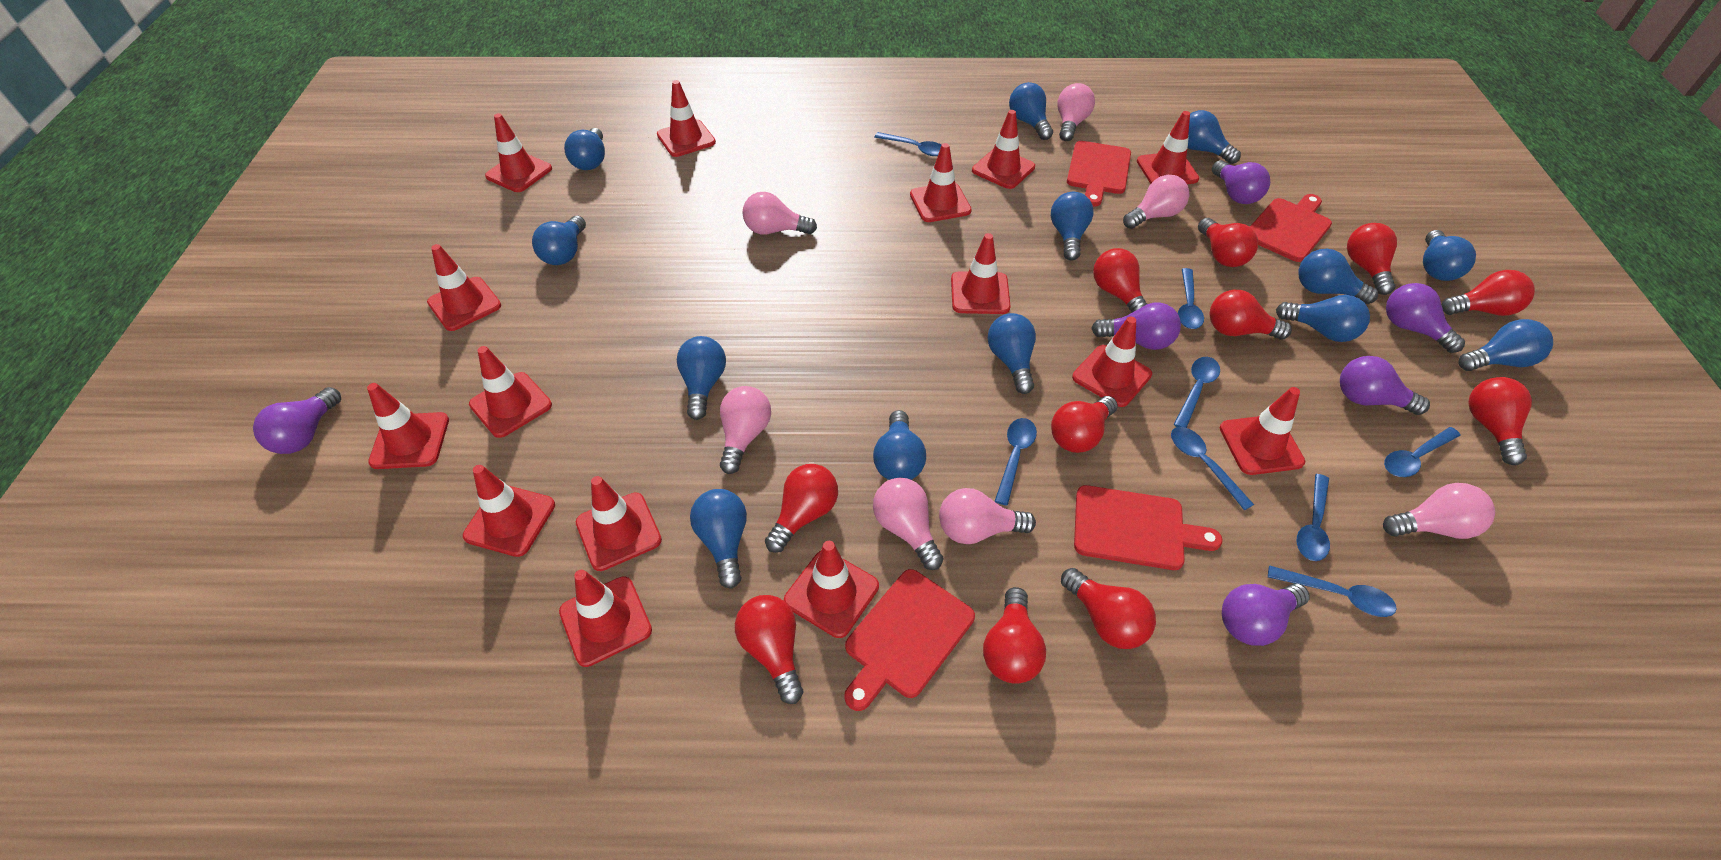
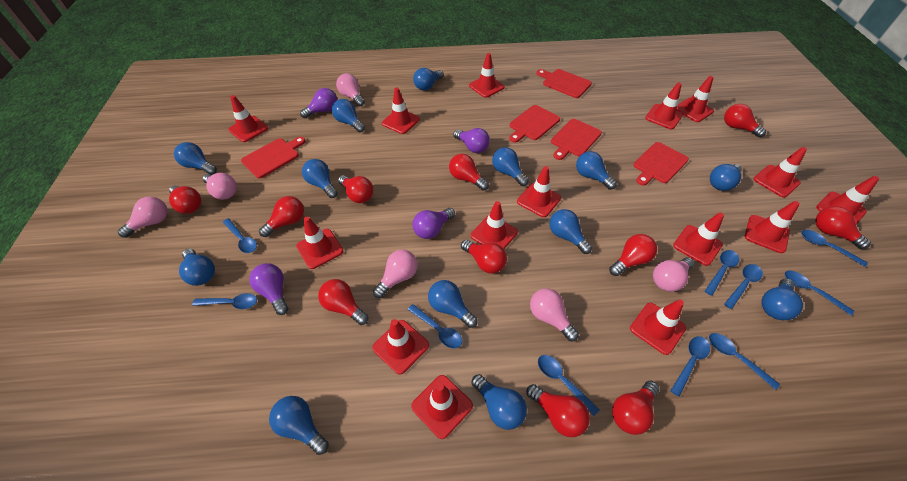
blue spoon: 8 -> 10
pink light bulb: 7 -> 6
purple light bulb: 6 -> 4
red cutting board: 4 -> 5

